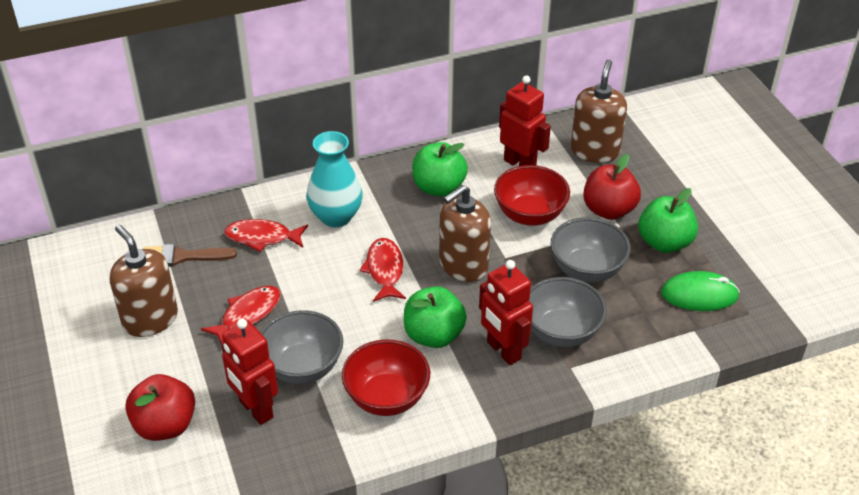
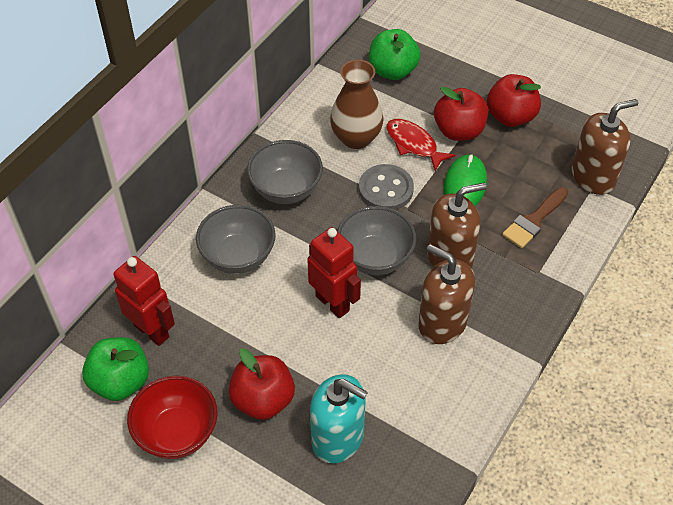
brown vase: 0 -> 1
green apple: 3 -> 2
grey button: 0 -> 1
red apple: 2 -> 3
red bowl: 2 -> 1
red fish: 3 -> 1
red robot: 3 -> 2
turquoise soap dispenser: 0 -> 1
turquoise vase: 1 -> 0

